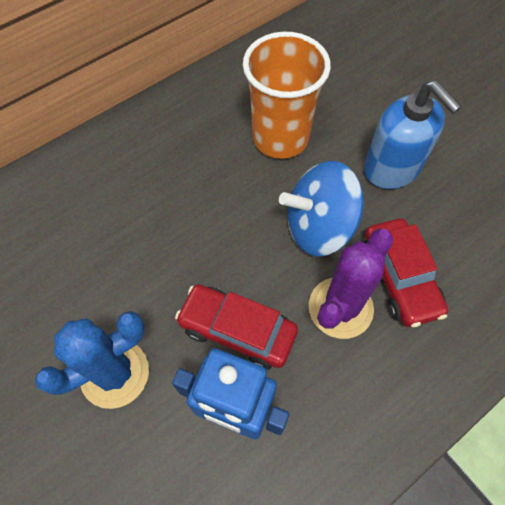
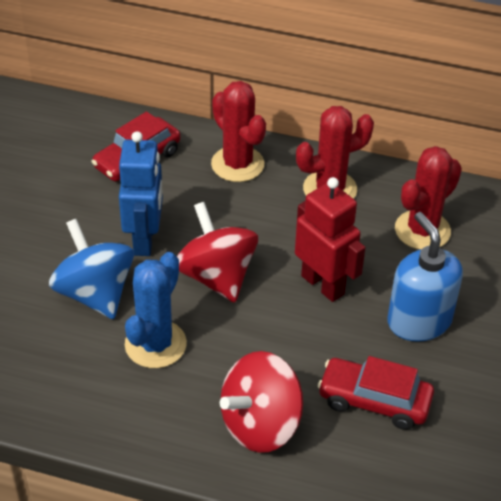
orange cup: 1 -> 0
purple cactus: 1 -> 0
red cactus: 0 -> 3
red robot: 0 -> 1
red spinning top: 0 -> 2

